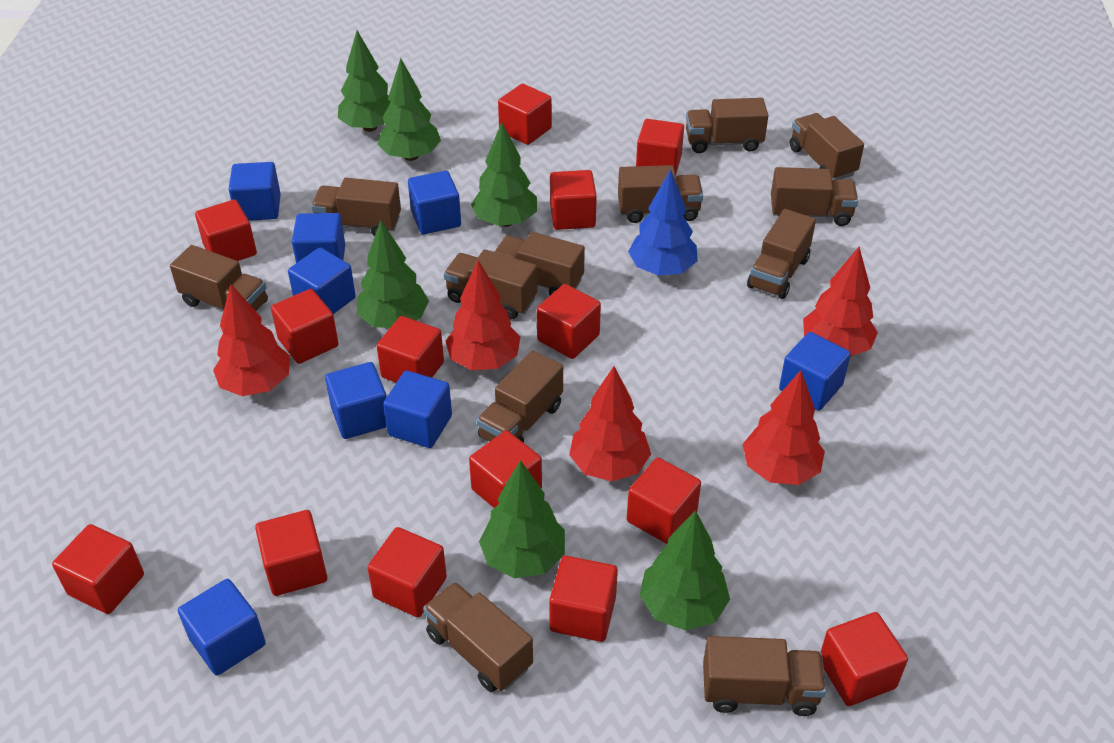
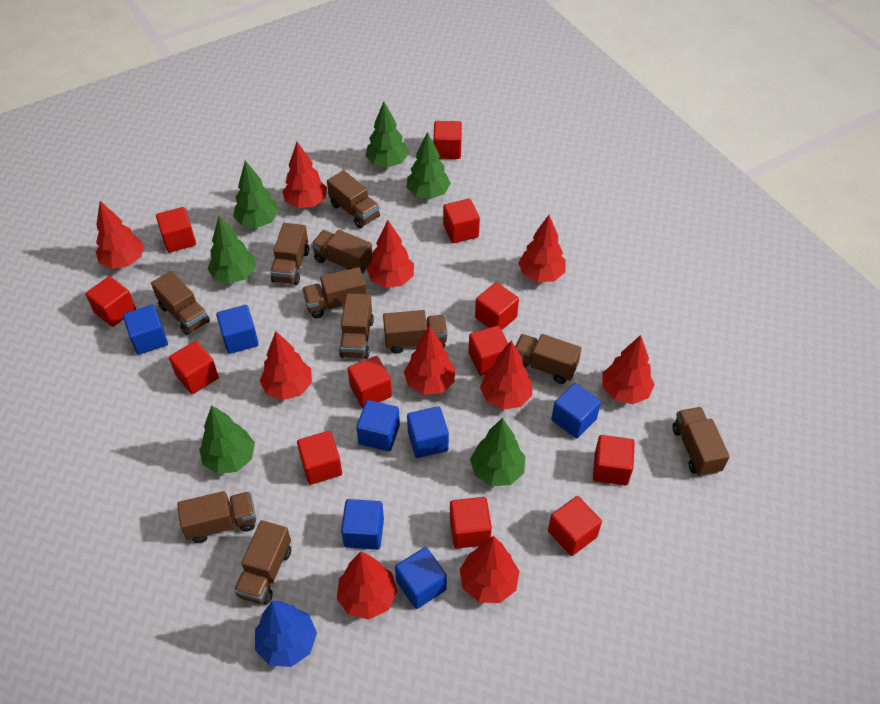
blue cube: 8 -> 7
brown truck: 12 -> 11
red cube: 14 -> 12
red tree: 5 -> 10

